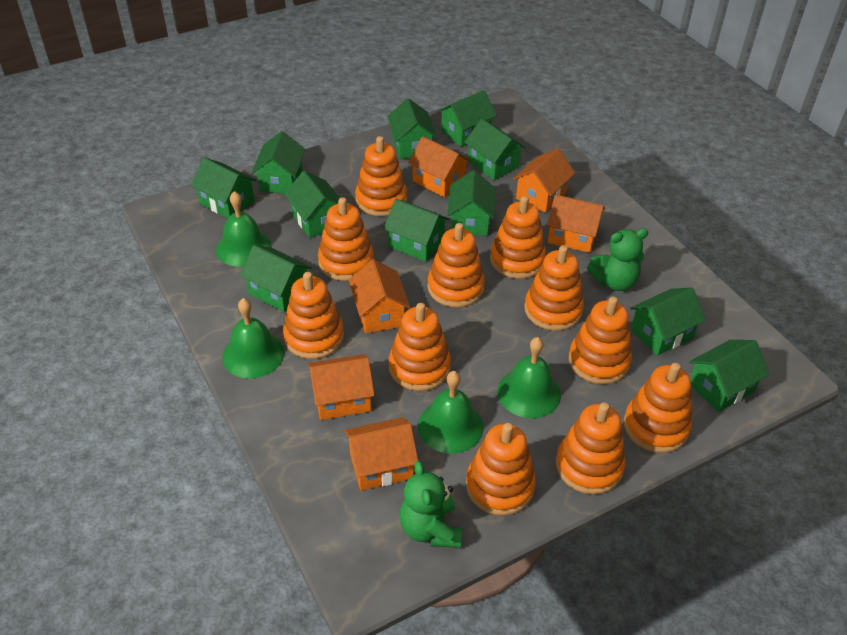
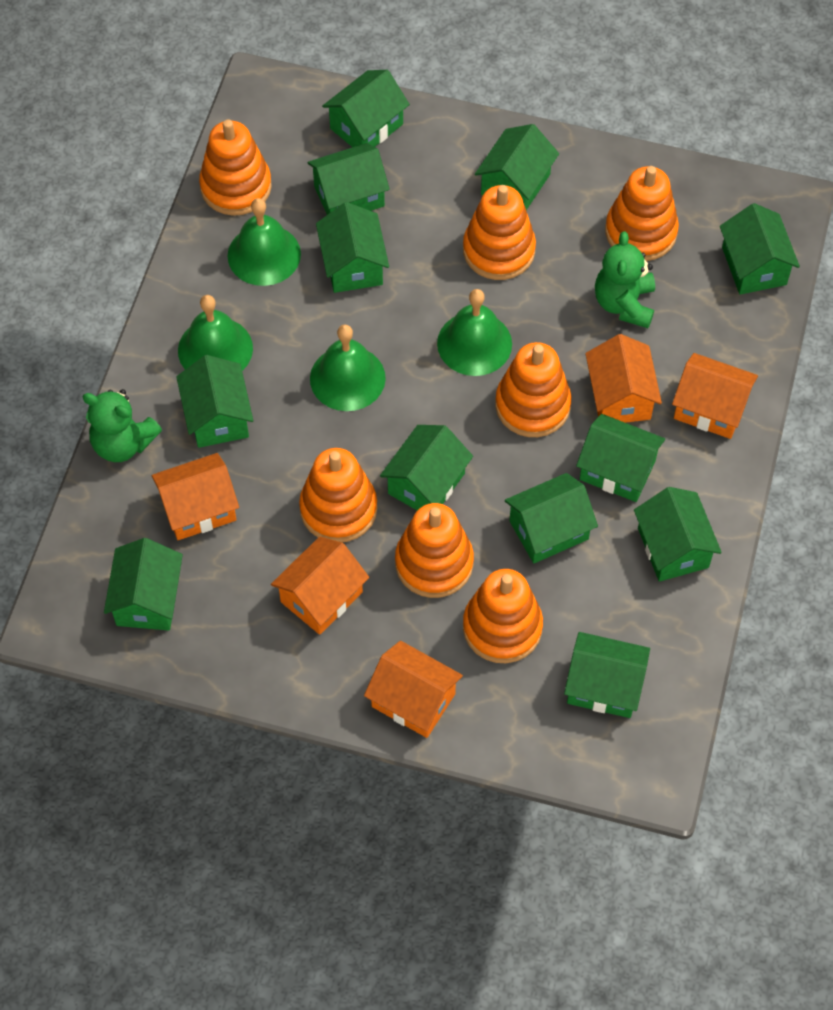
green house: 11 -> 12
orange house: 6 -> 5
orange stacking toy: 11 -> 7

